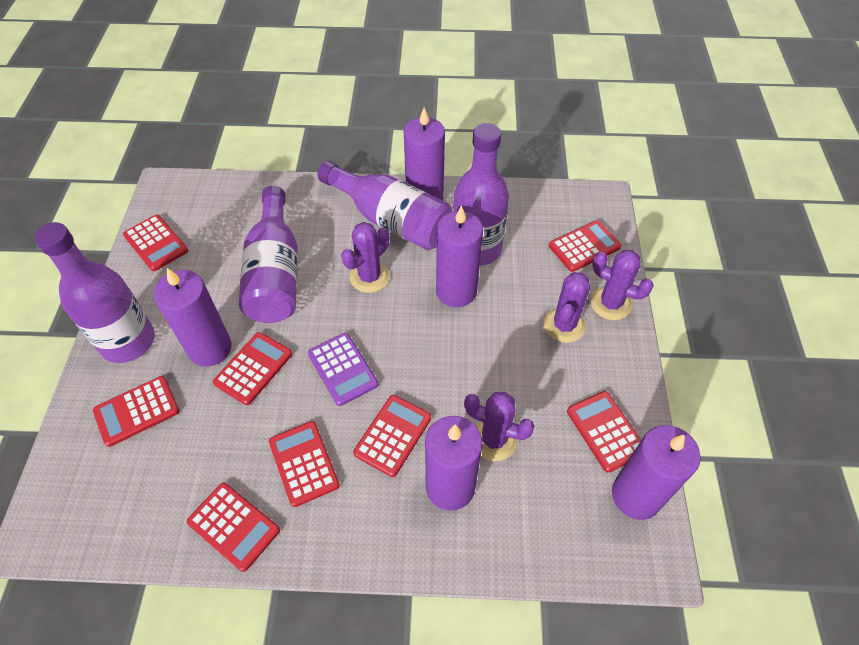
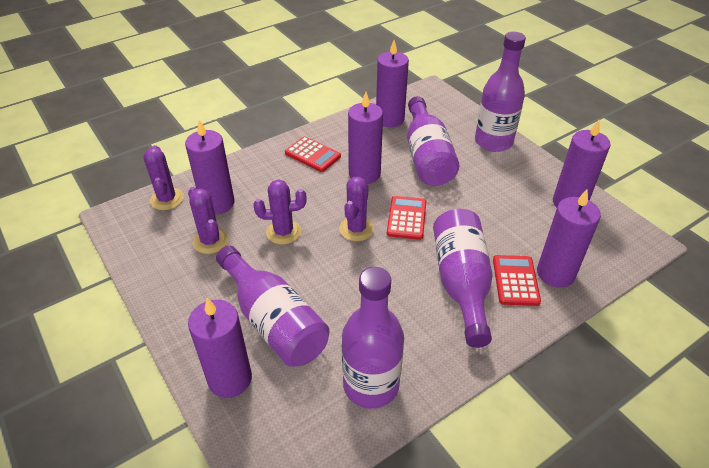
purple bottle: 4 -> 5
purple calculator: 1 -> 0
purple candle: 5 -> 6
red calculator: 8 -> 3

